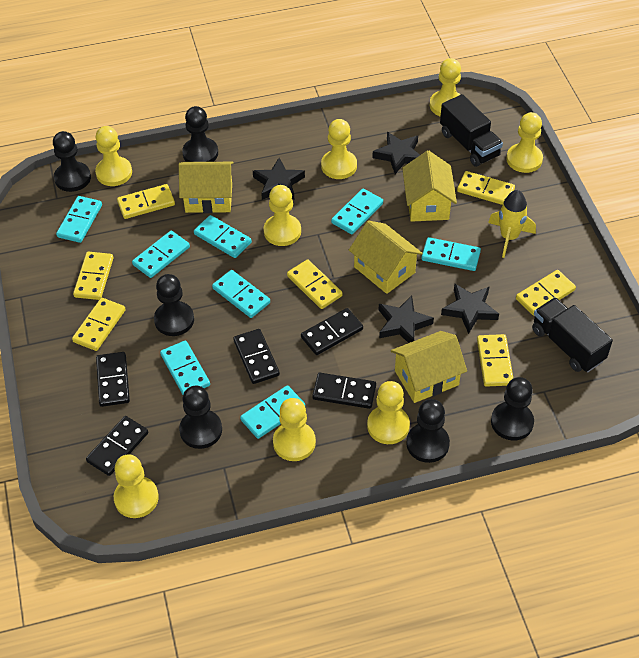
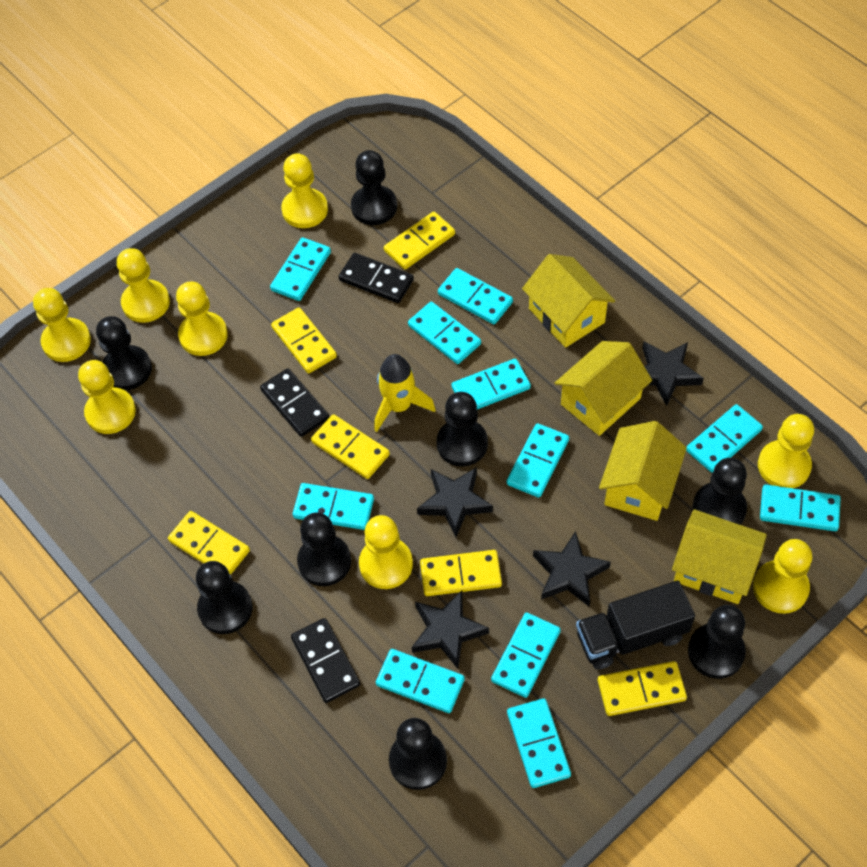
black domino: 5 -> 3
black pawn: 6 -> 8
black truck: 2 -> 1
turquoise domino: 8 -> 11
yellow domino: 7 -> 6

